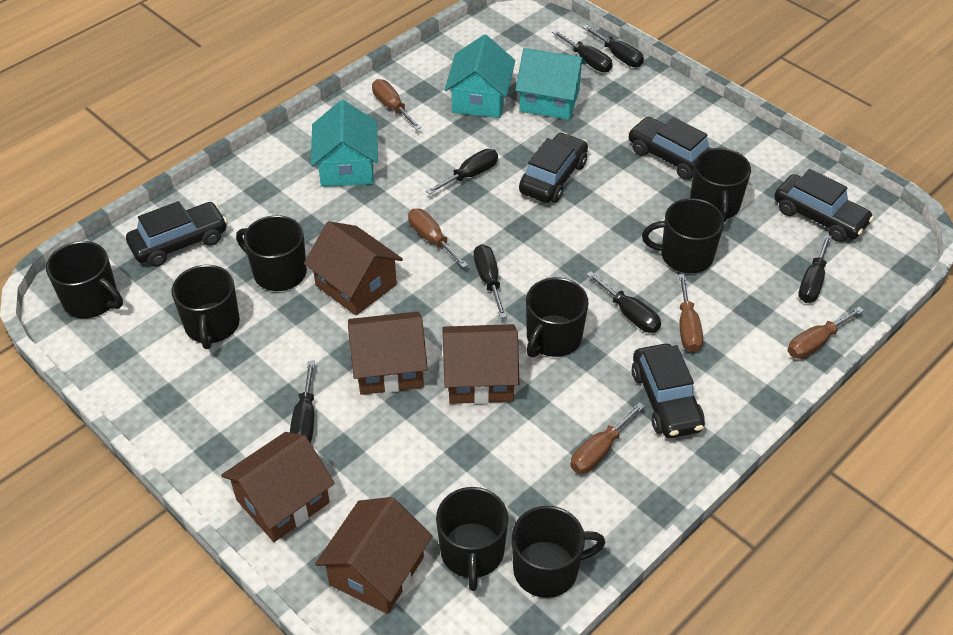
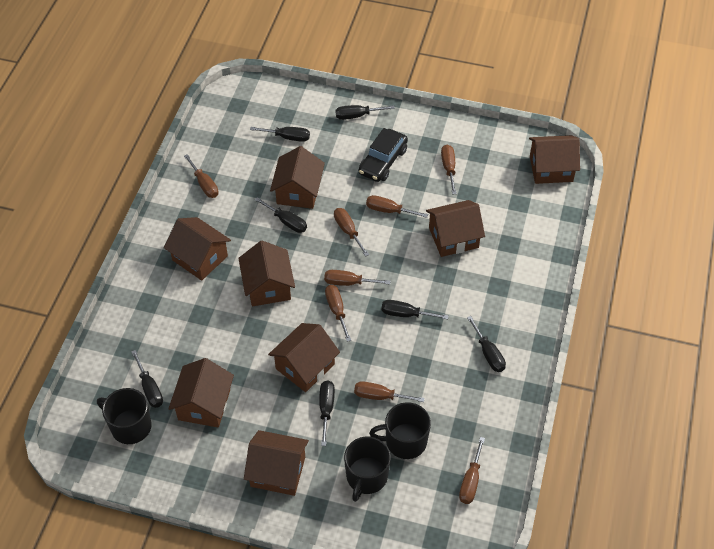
black car: 5 -> 1
black mug: 8 -> 3
brown house: 5 -> 8
brown screwdriver: 5 -> 8
turquoise house: 3 -> 0

